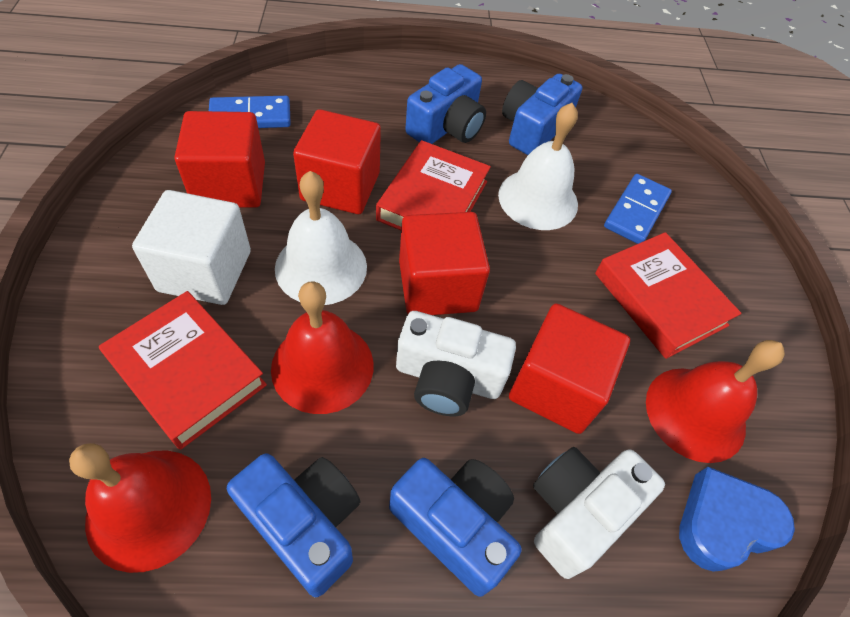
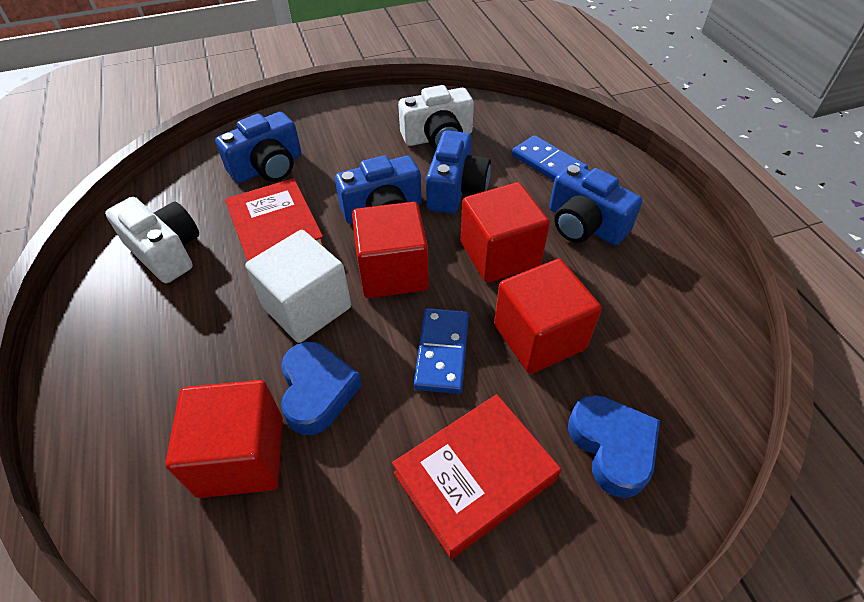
blue heart: 1 -> 2
red bell: 3 -> 0
red book: 3 -> 2
white bell: 2 -> 0

